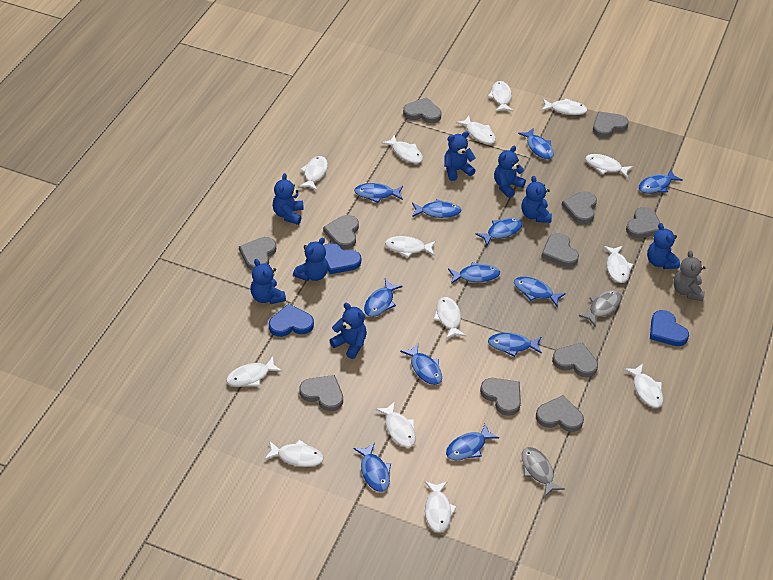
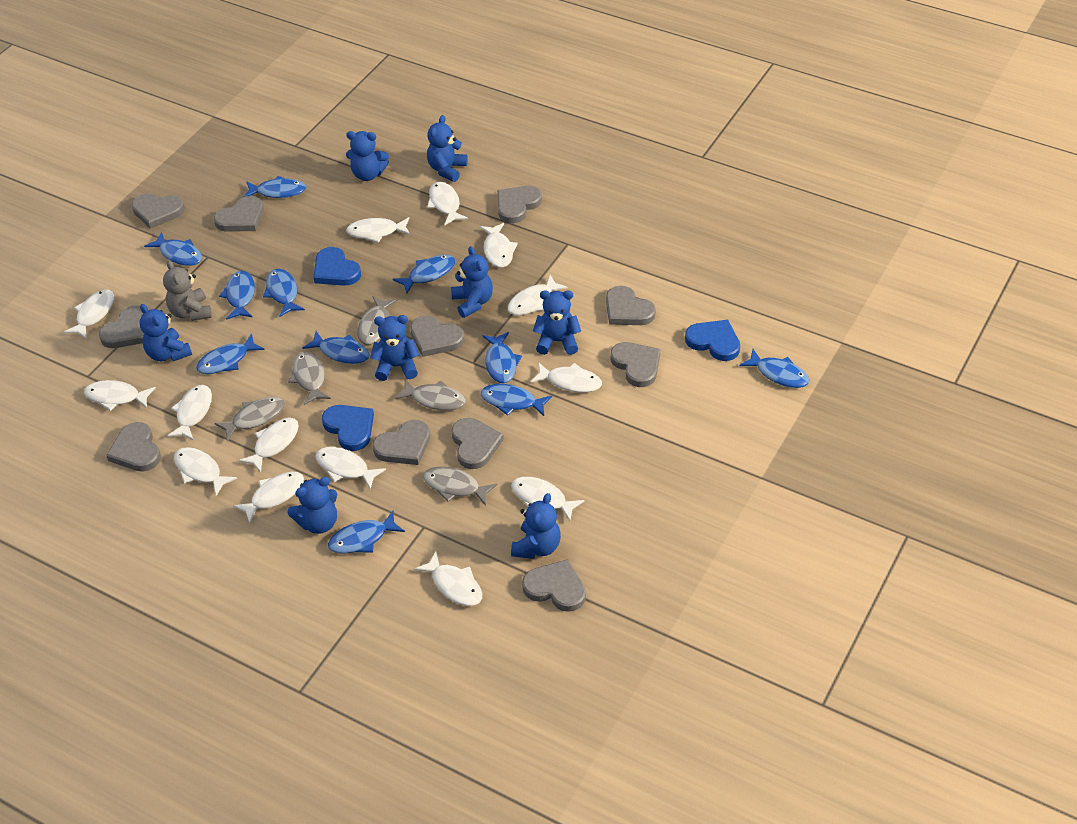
blue fish: 12 -> 11
grey fish: 2 -> 5

